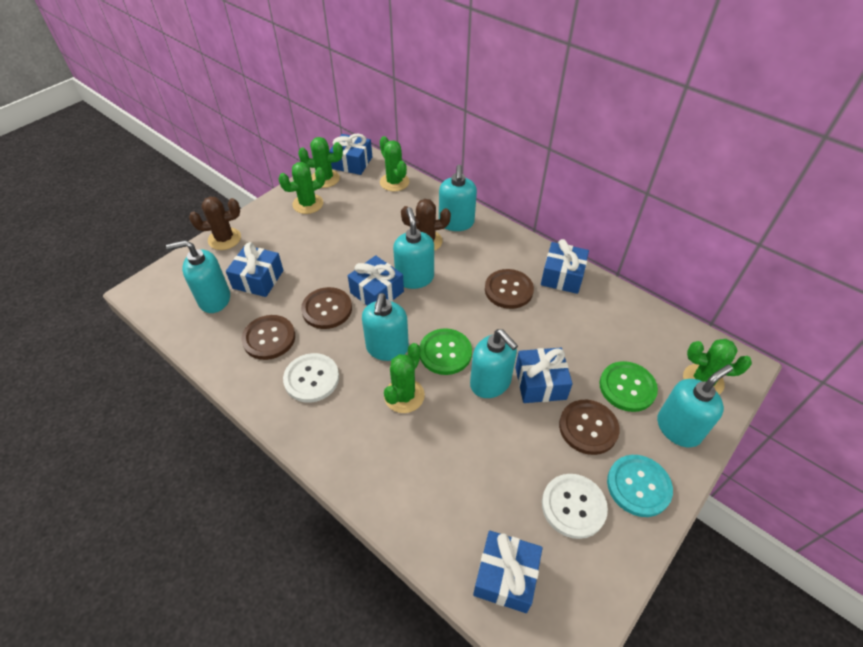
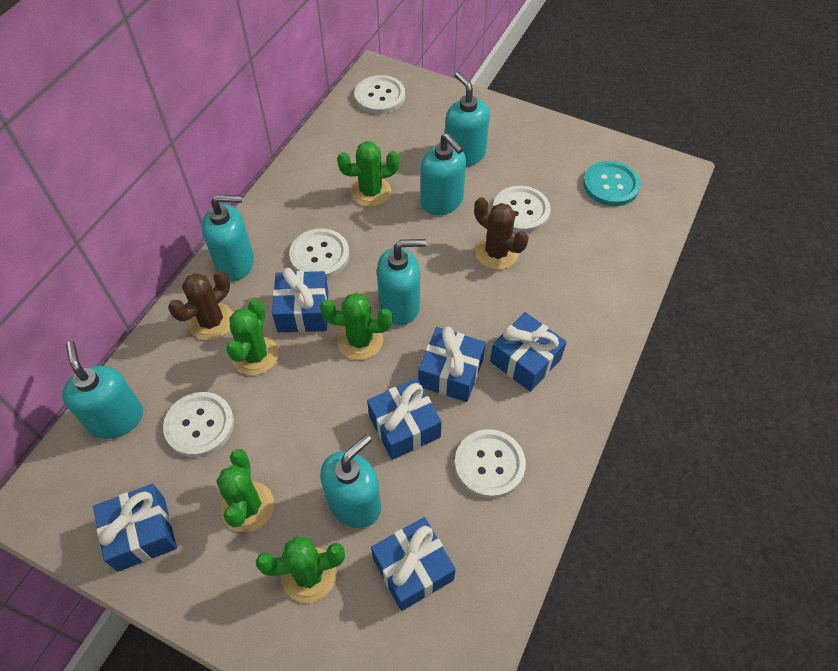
brown button: 4 -> 0
green button: 2 -> 0
white button: 2 -> 5

